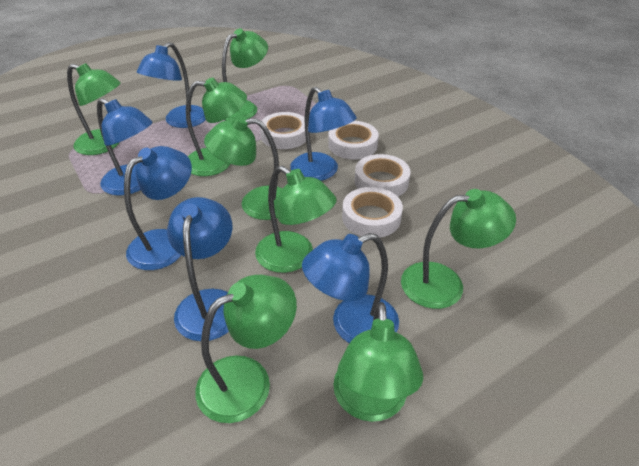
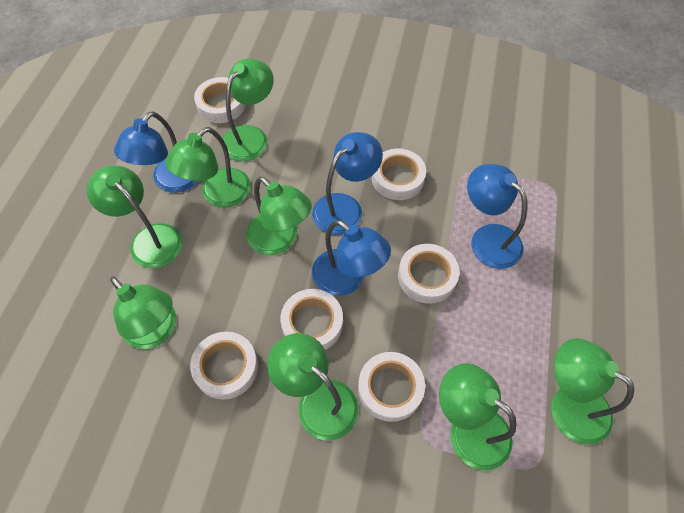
blue lamp: 6 -> 4
white tape: 4 -> 6

